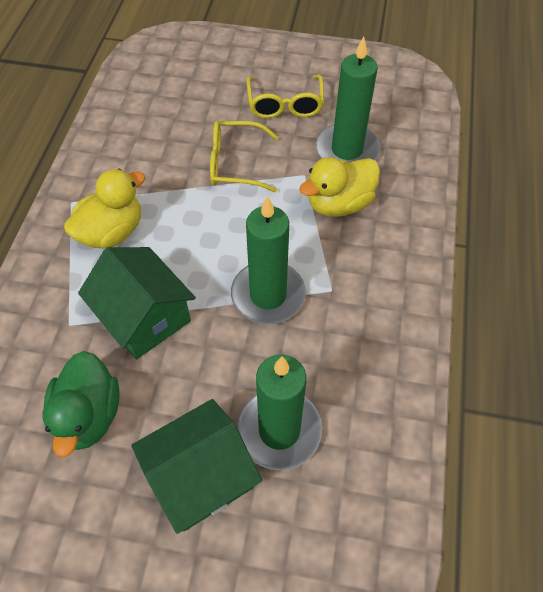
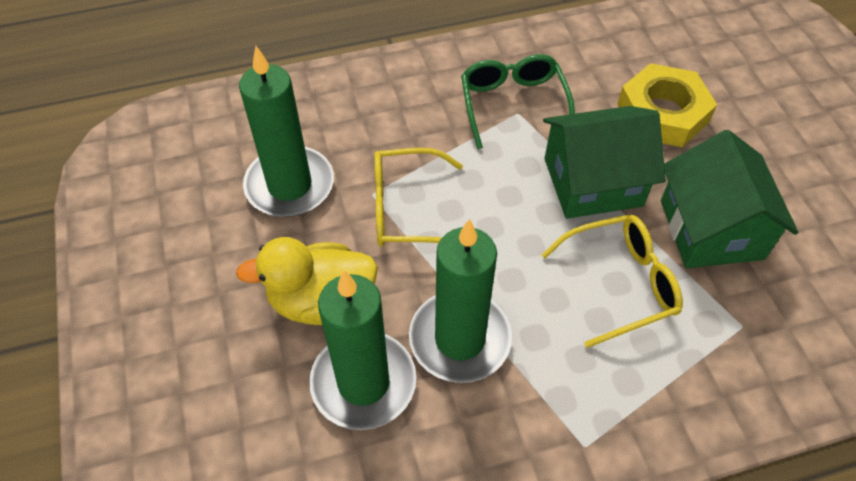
green duck: 1 -> 0
green glasses: 0 -> 1
yellow duck: 2 -> 1
yellow nut: 0 -> 1

